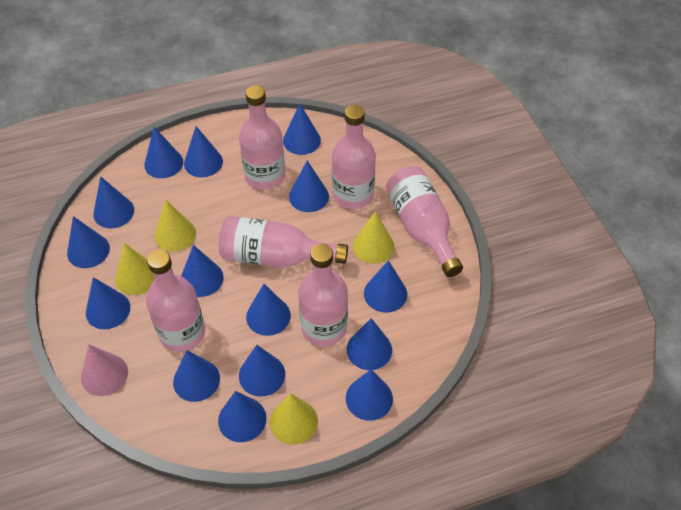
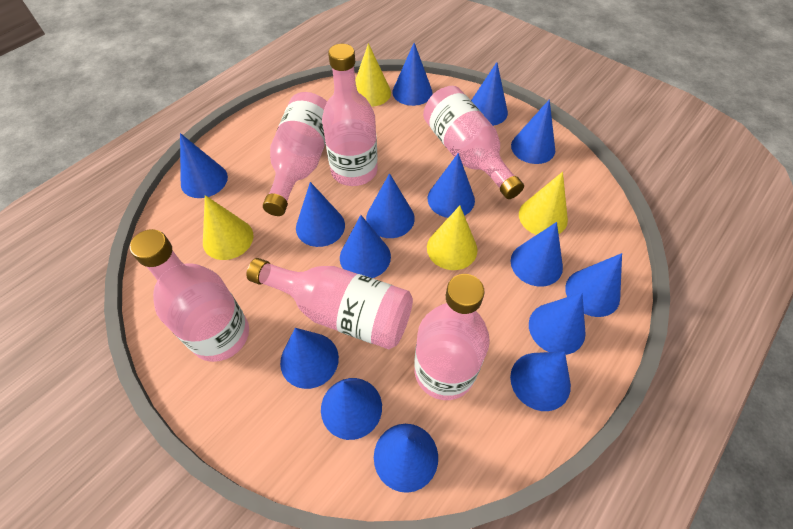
pink cone: 1 -> 0

